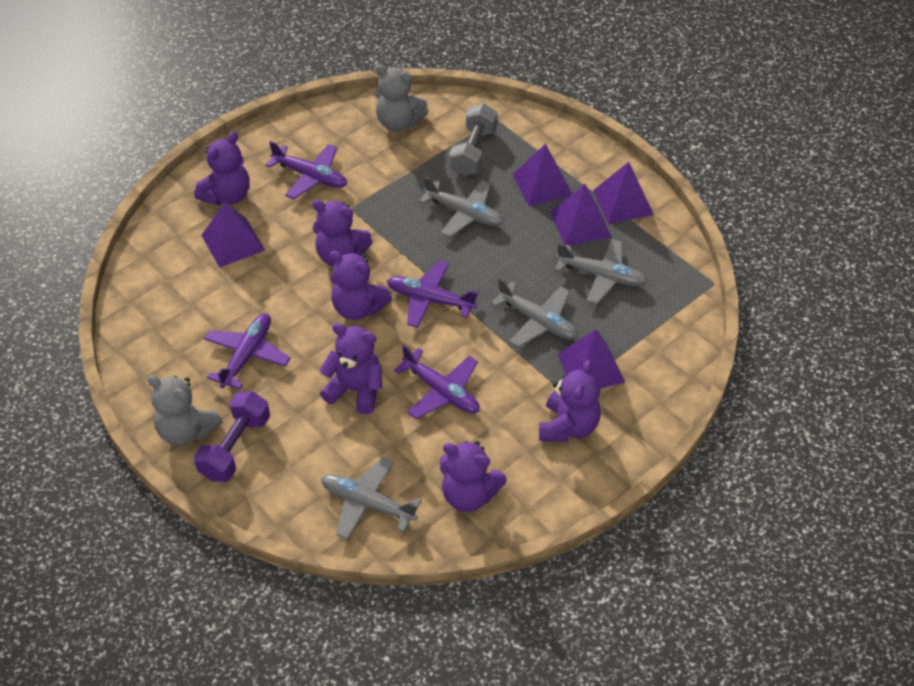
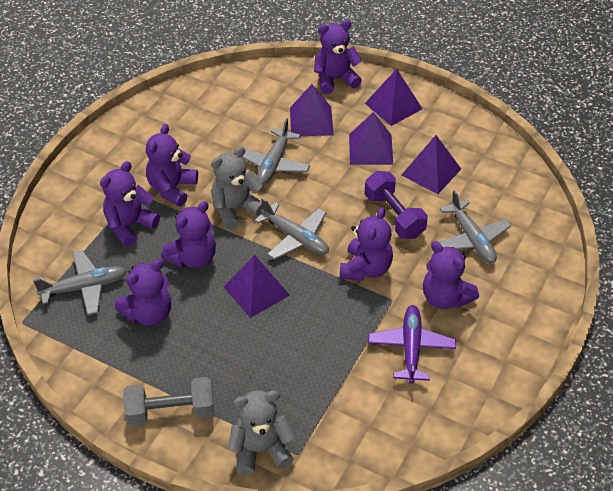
purple plane: 4 -> 1
purple teddy bear: 6 -> 7

